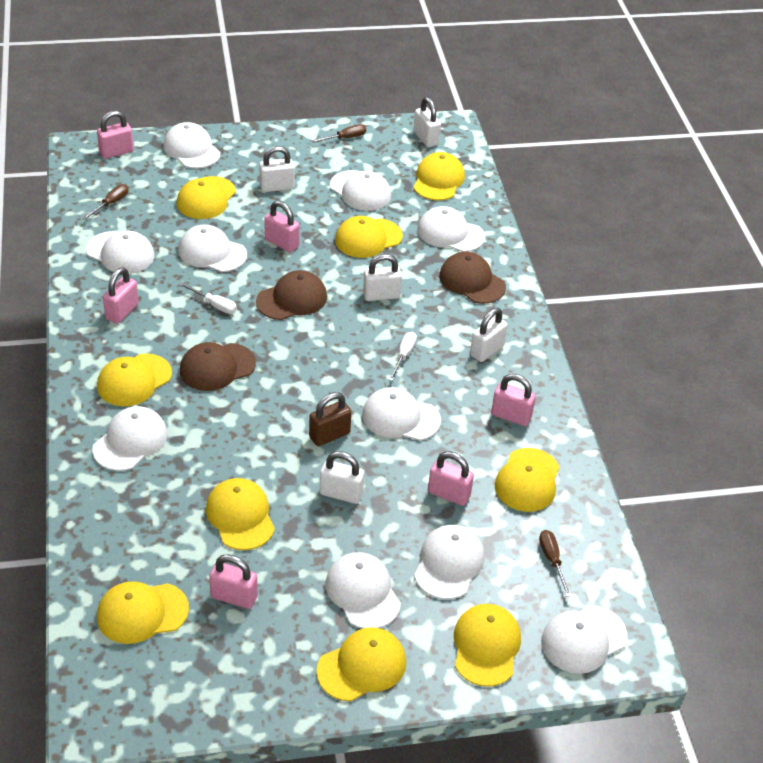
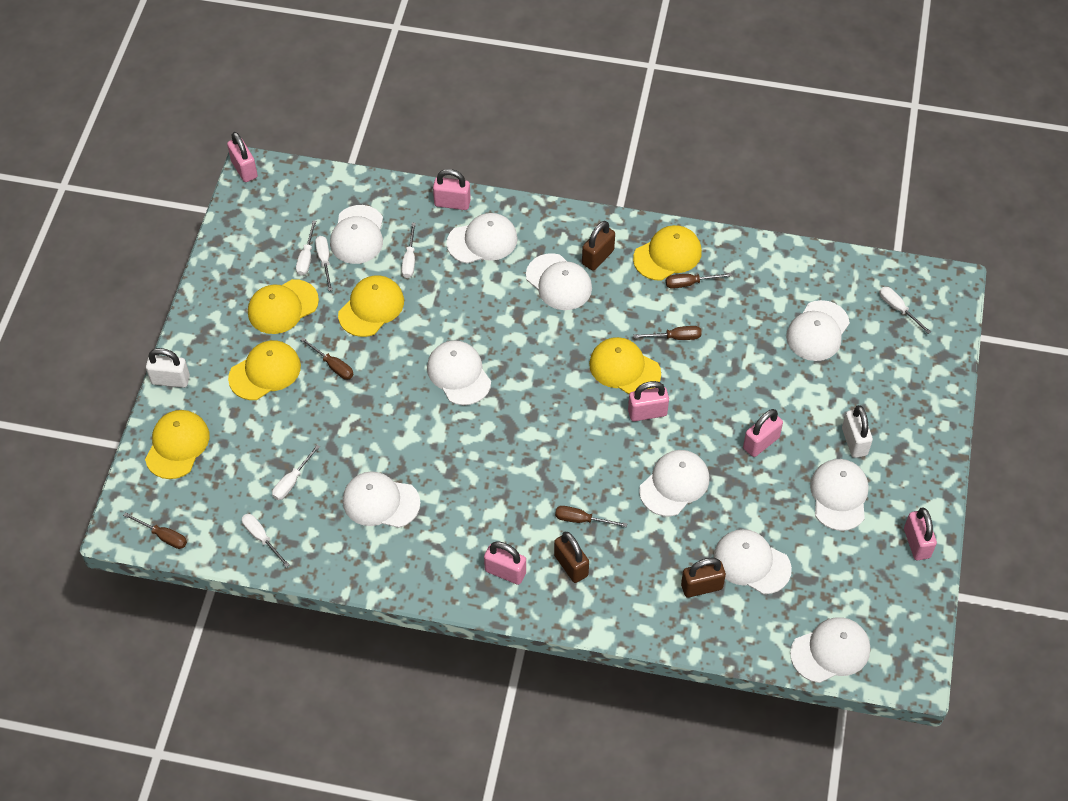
brown cap: 3 -> 0
brown padlock: 1 -> 3
brown screwdriver: 3 -> 5
white padlock: 5 -> 2
white screwdriver: 2 -> 6
yellow cap: 9 -> 6

